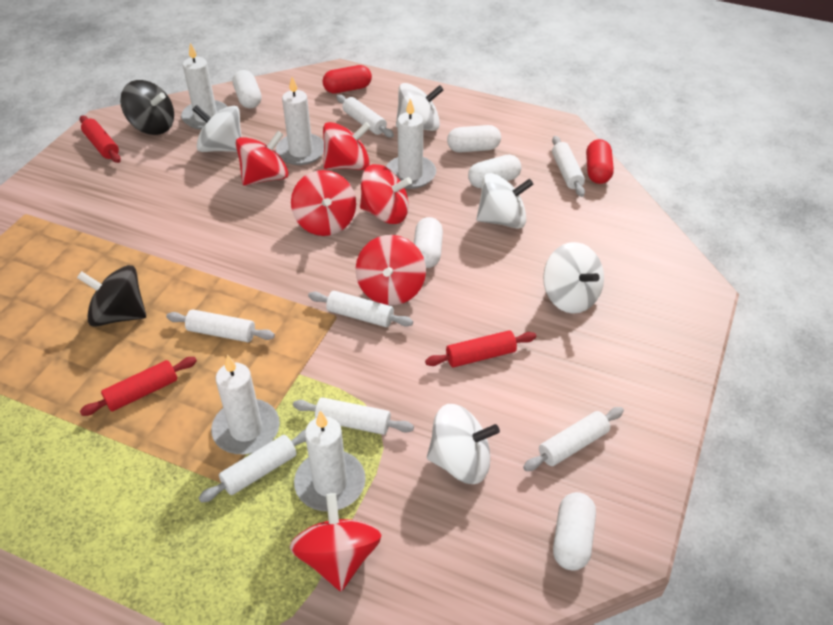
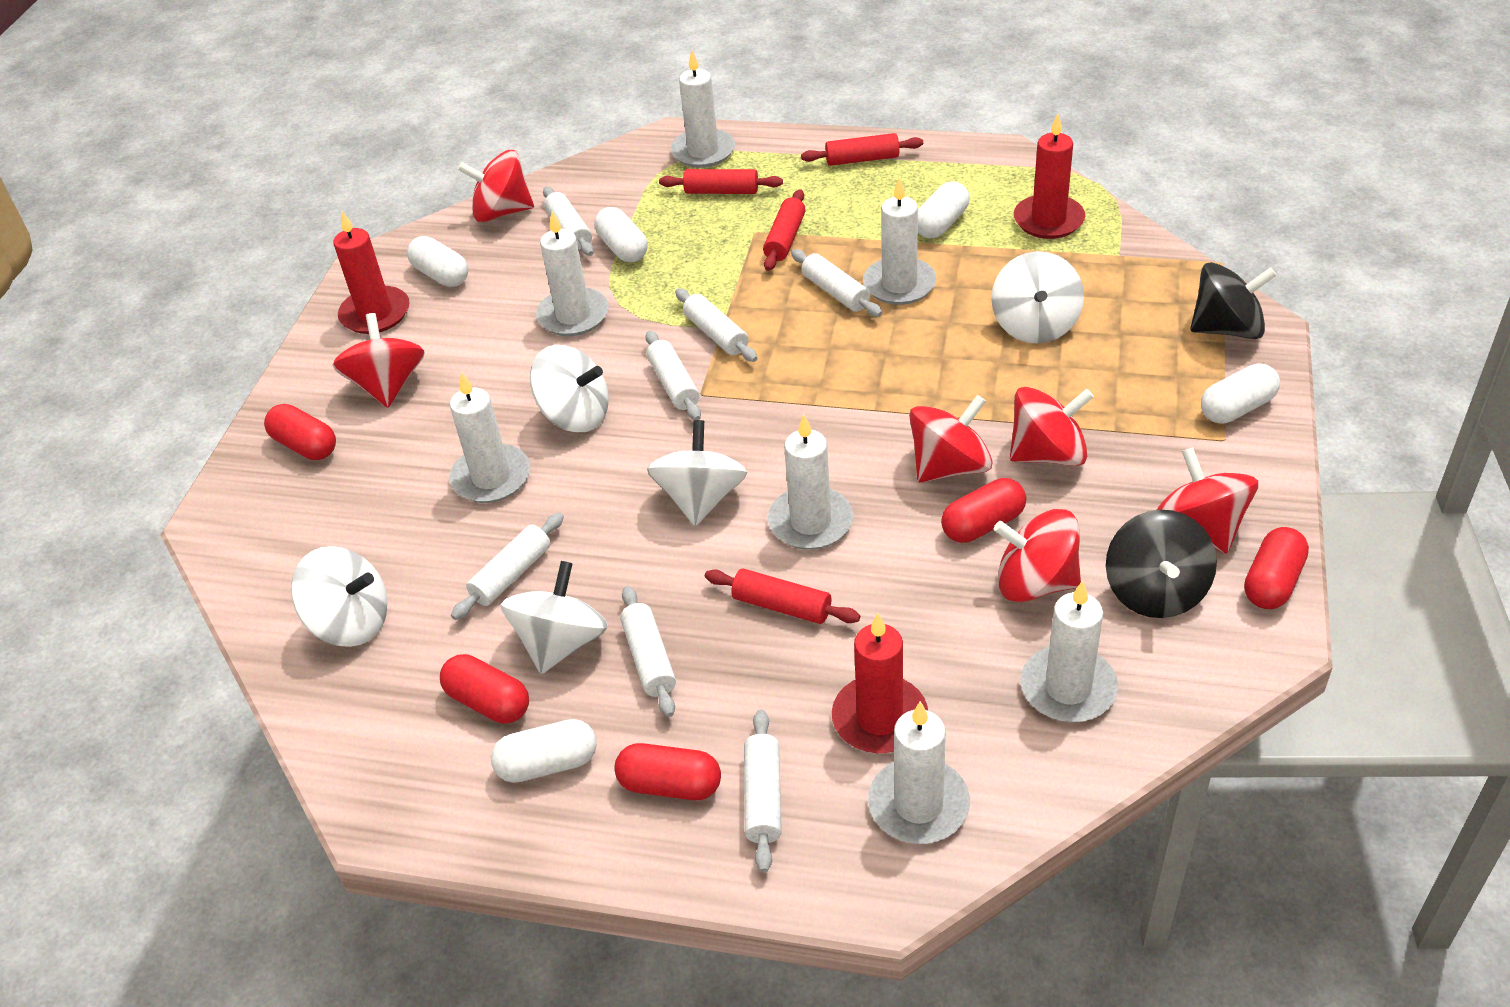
red candle: 0 -> 3
red capsule: 2 -> 5
red rolling pin: 3 -> 4
white candle: 5 -> 7

